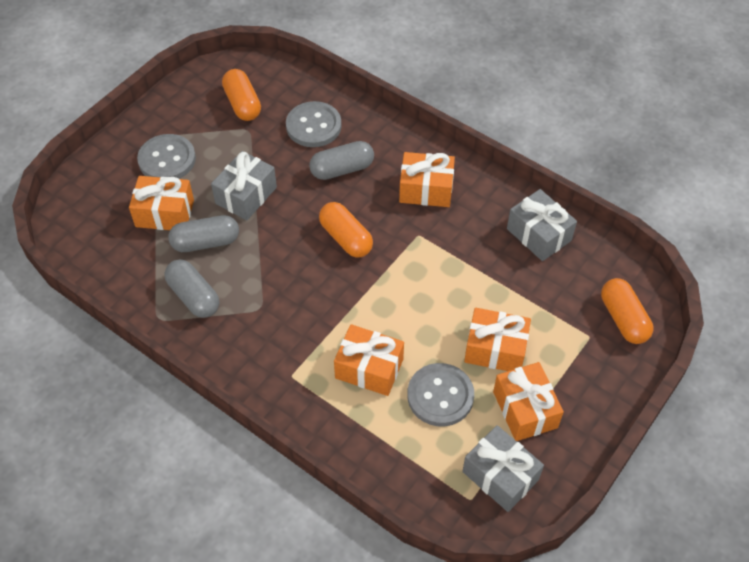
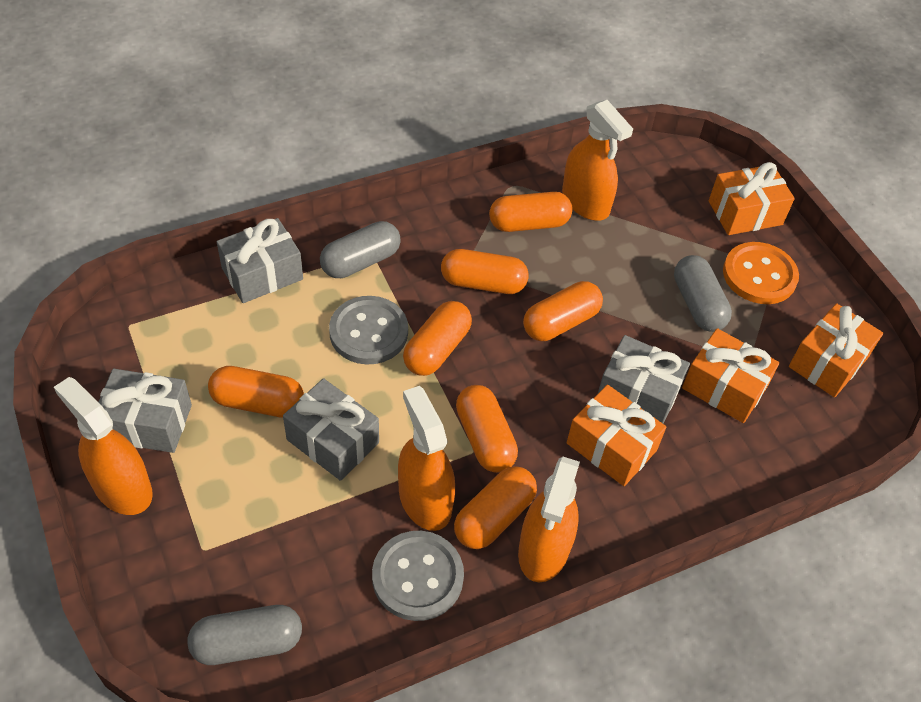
grey button: 3 -> 2
grey gift: 3 -> 4
orange button: 0 -> 1
orange capsule: 3 -> 7
orange gift: 5 -> 4
orange spray bottle: 0 -> 4

